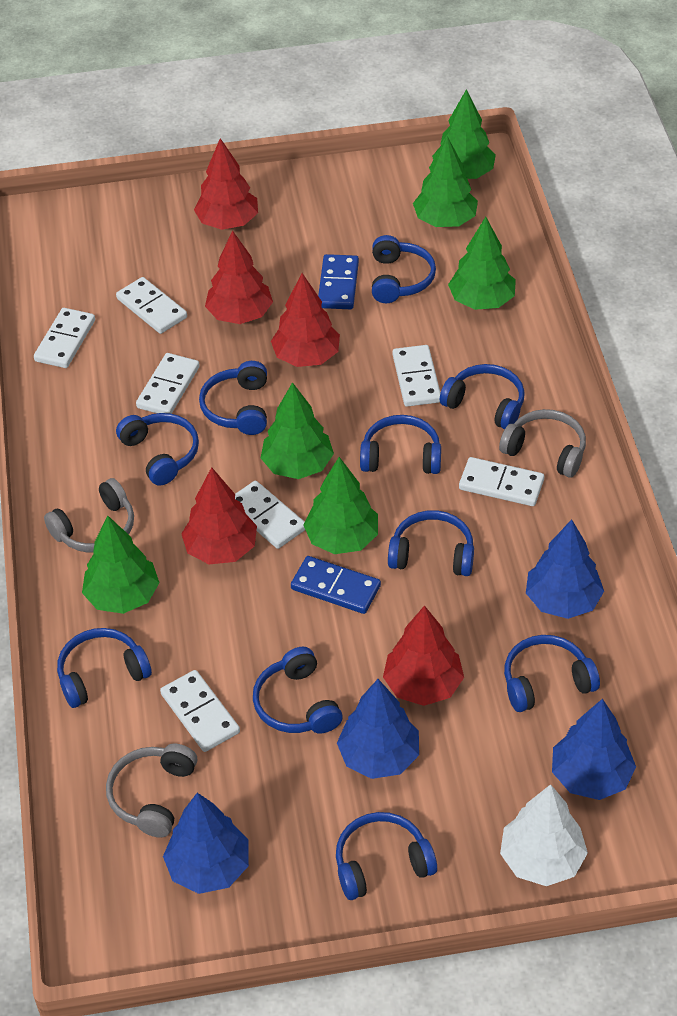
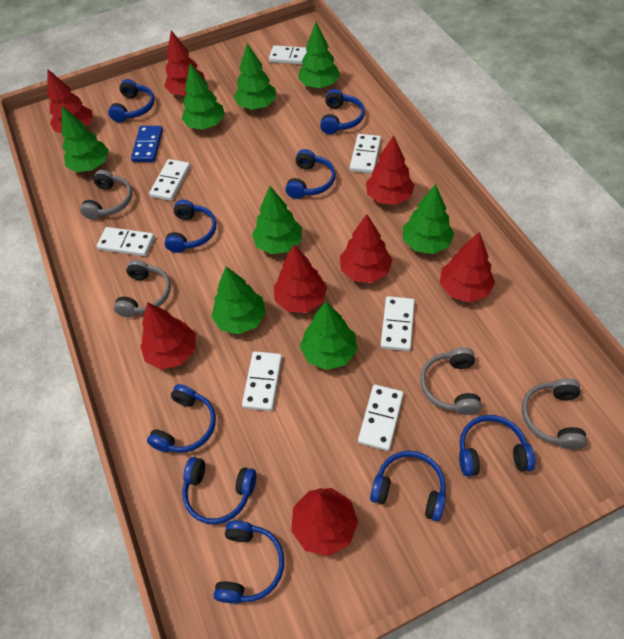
blue domino: 2 -> 1
blue headphones: 10 -> 9
blue tree: 4 -> 0
green tree: 6 -> 8
grey headphones: 3 -> 4
red tree: 5 -> 8
white tree: 1 -> 0

